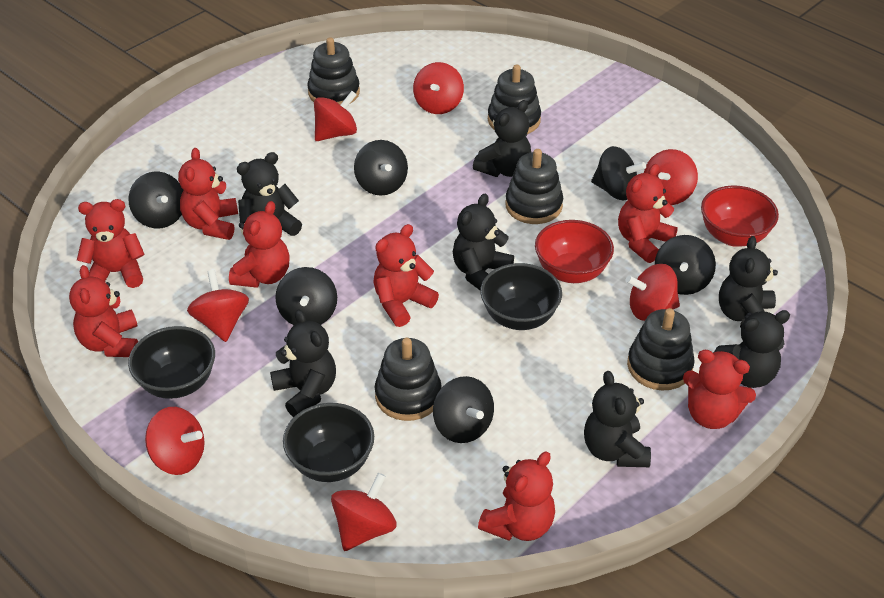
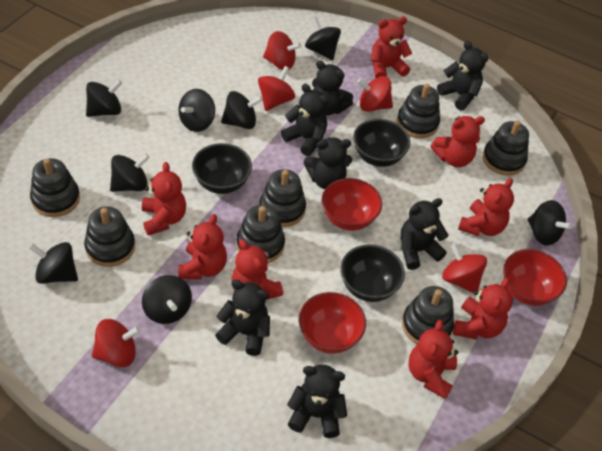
black spinning top: 6 -> 8
black stacking toy: 5 -> 7
red bowl: 2 -> 3
red spinning top: 7 -> 5

